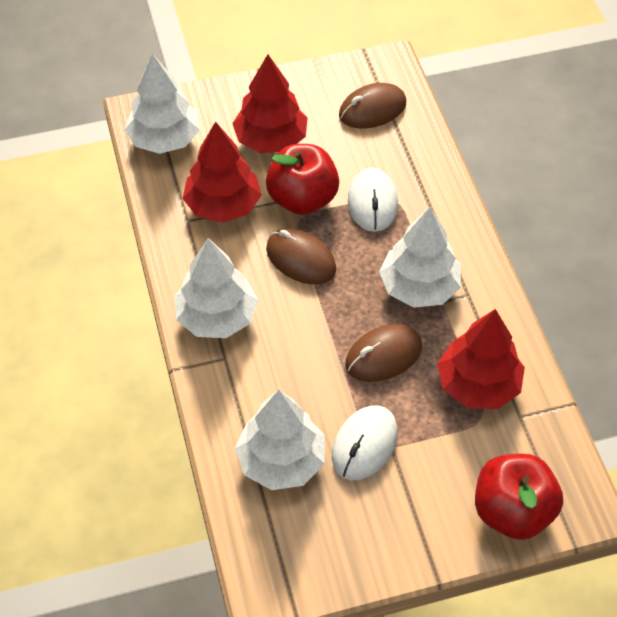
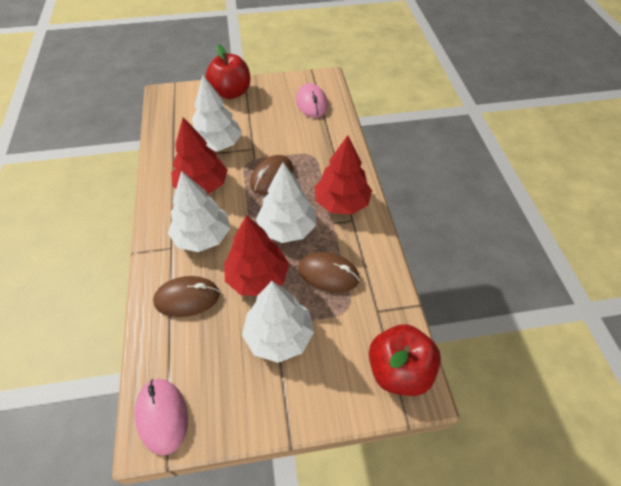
pink mouse: 0 -> 2
white mouse: 2 -> 0

